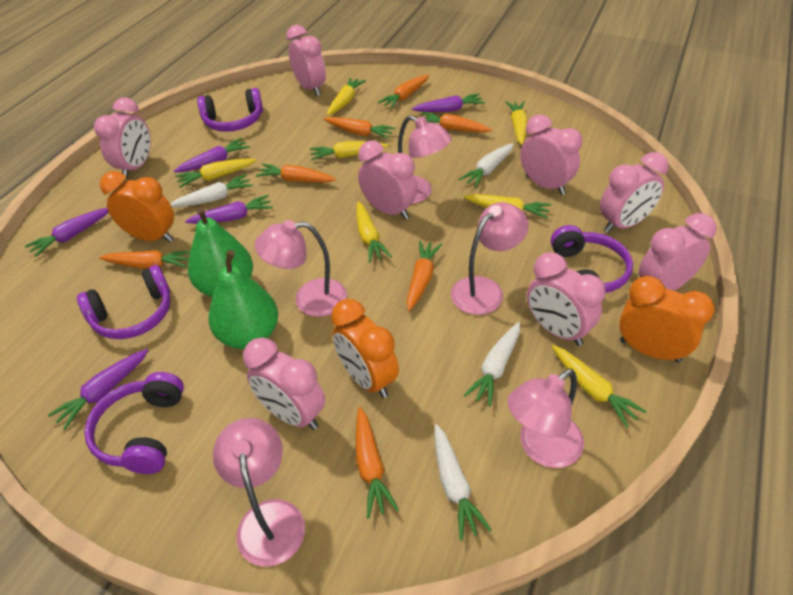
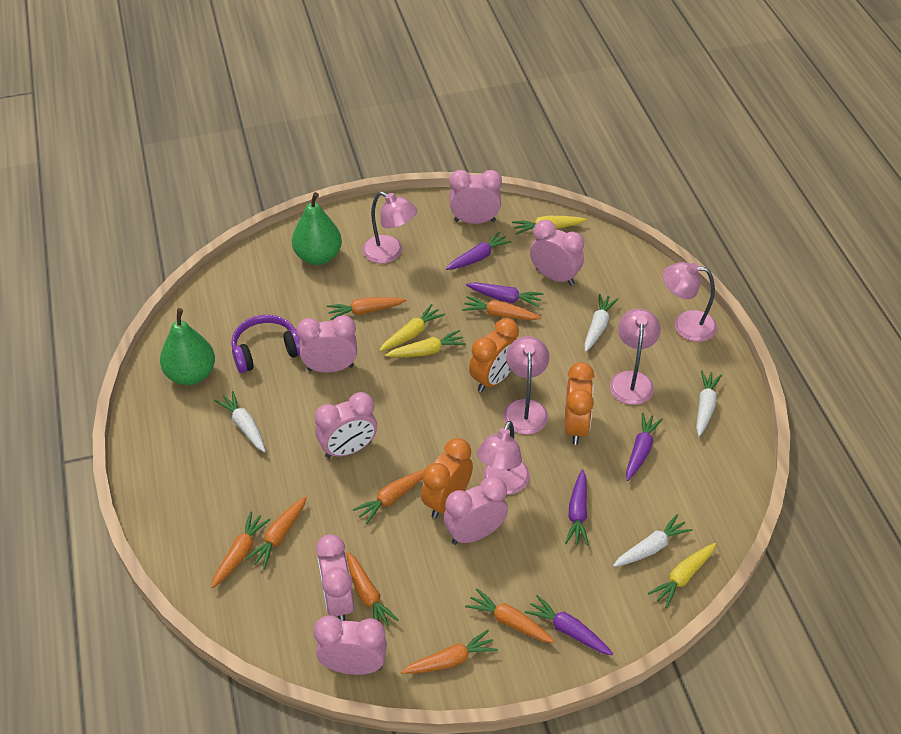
orange carrot: 7 -> 8
pink clock: 8 -> 7
purple headphones: 4 -> 1
yellow carrot: 7 -> 4

